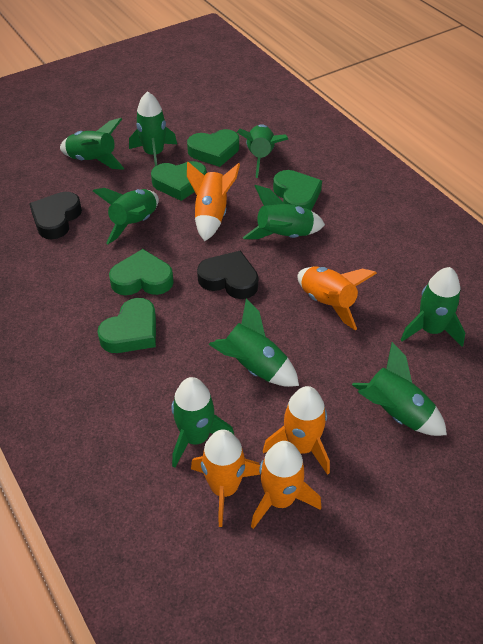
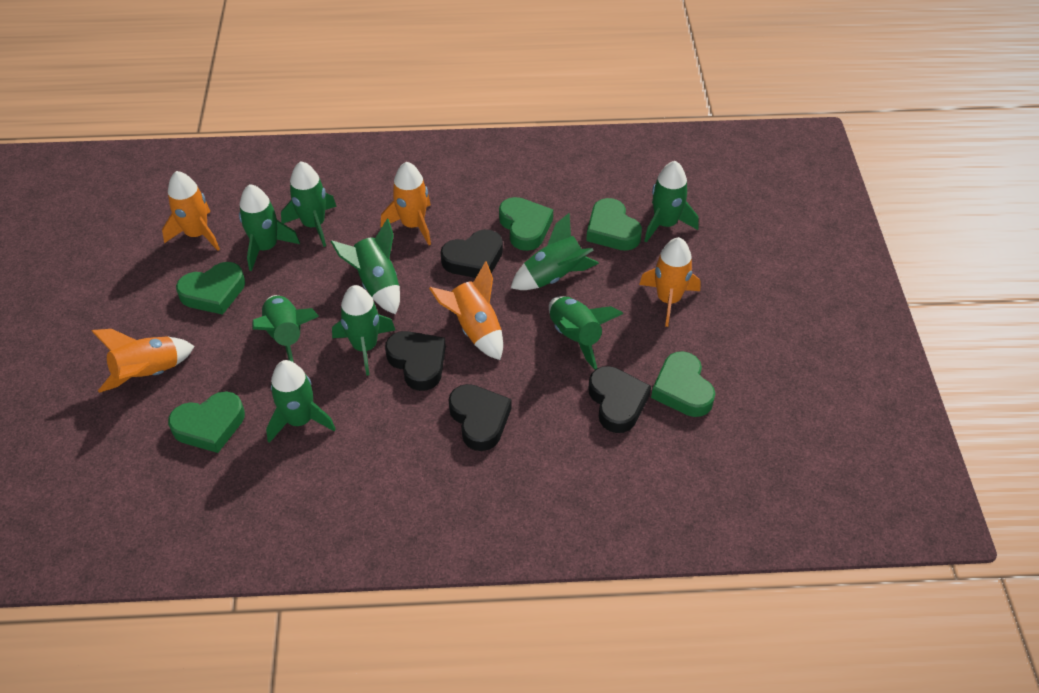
black heart: 2 -> 4

